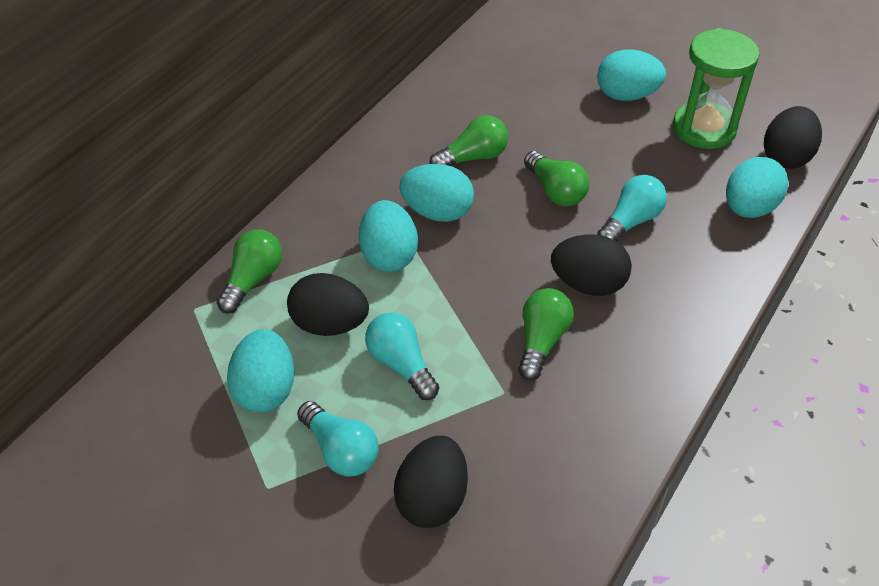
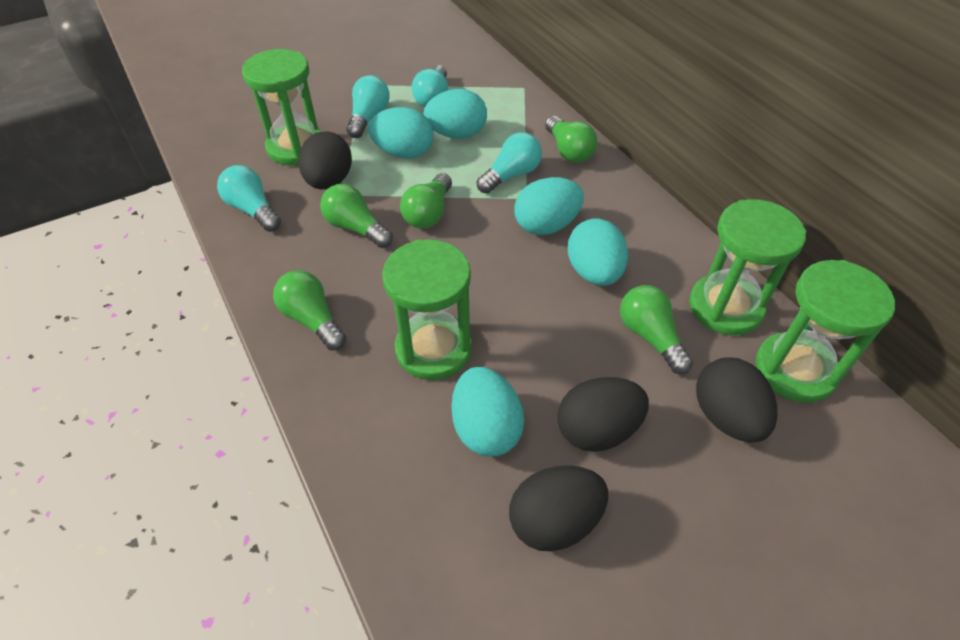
green hourglass: 1 -> 4
green light bulb: 4 -> 5
turquoise light bulb: 3 -> 4

